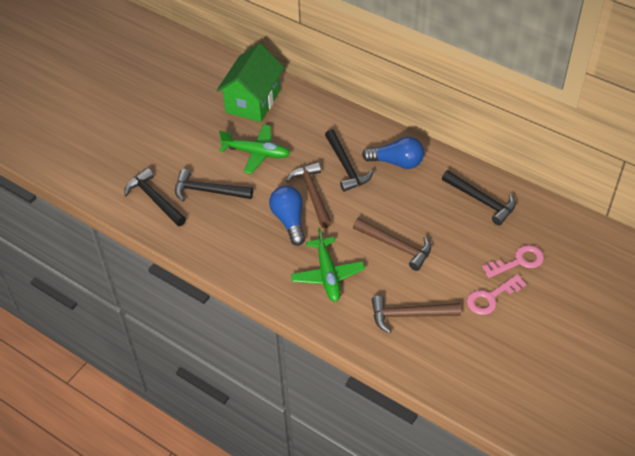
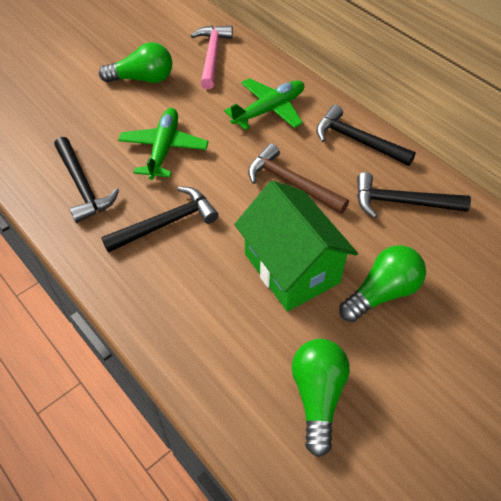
blue light bulb: 2 -> 0
brown hammer: 3 -> 1
green light bulb: 0 -> 3
pink hammer: 0 -> 1
pink key: 2 -> 0

